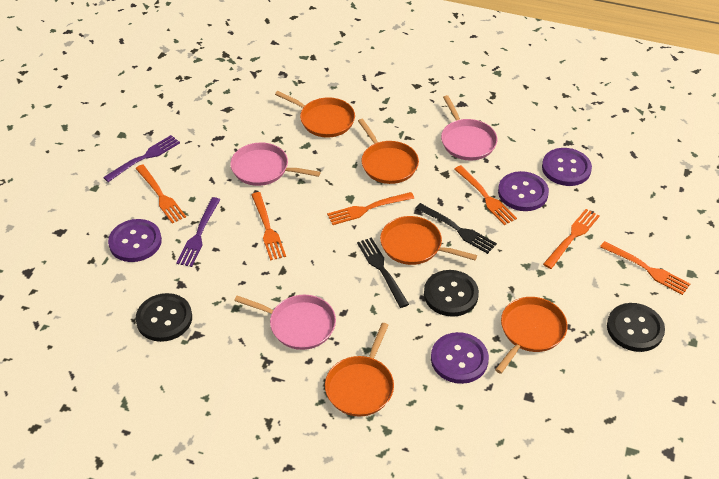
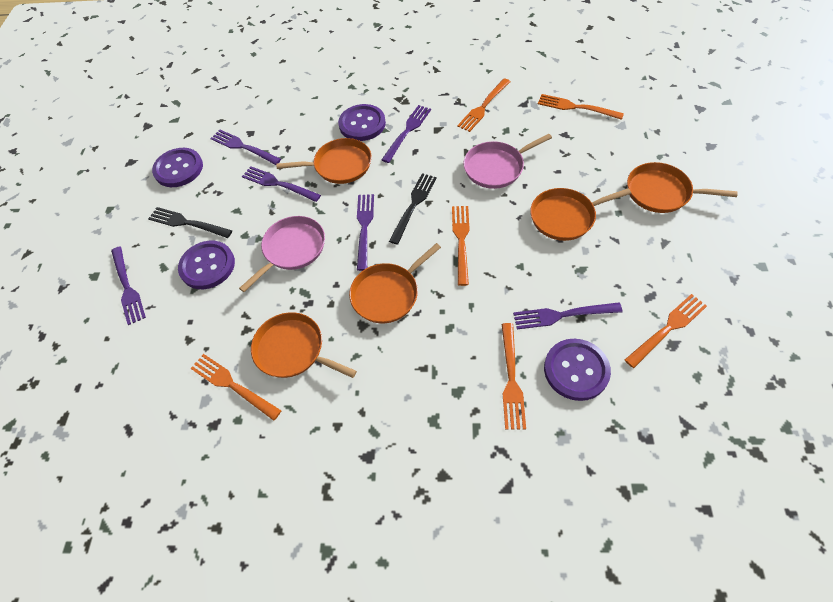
black button: 3 -> 0
pink pan: 3 -> 2
purple fork: 2 -> 6

